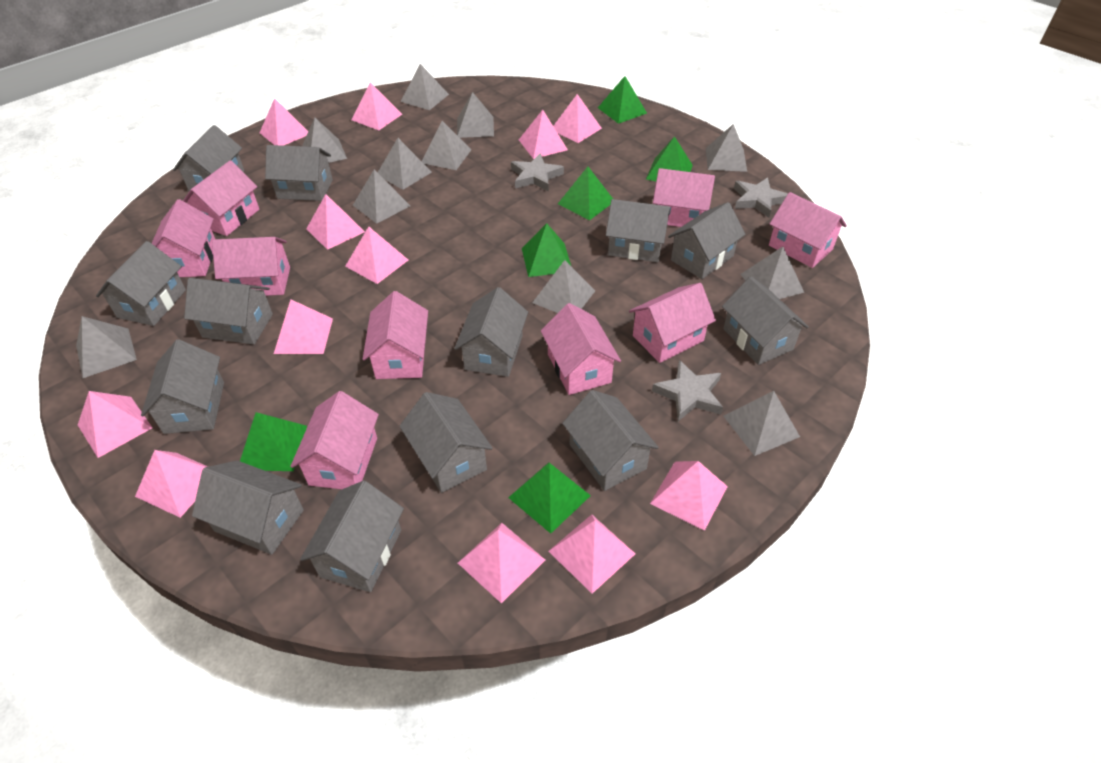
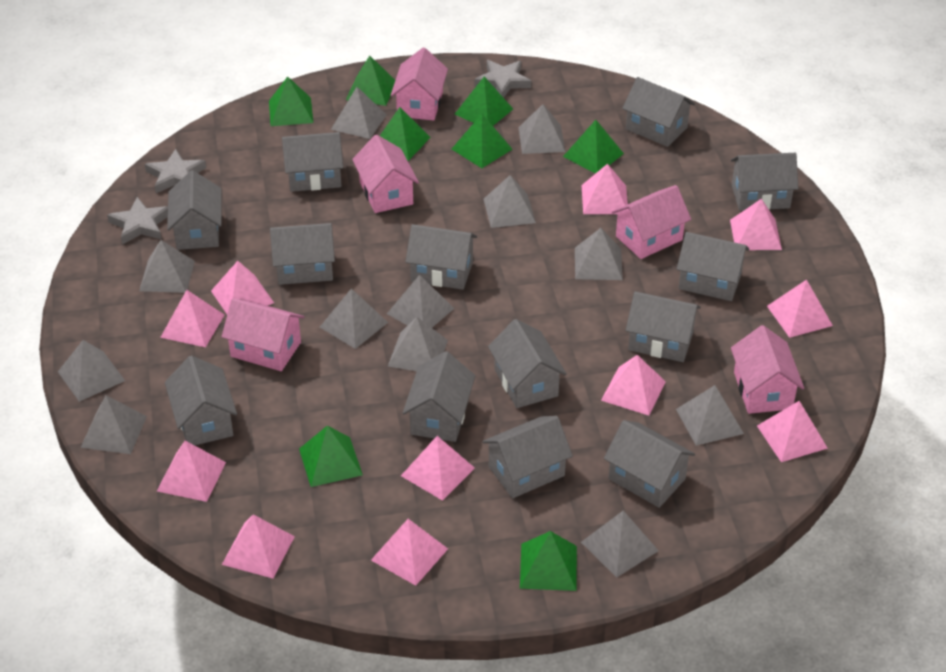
green pyramid: 6 -> 8
grey pyramid: 11 -> 12
pink house: 9 -> 5
pink pyramid: 12 -> 11

